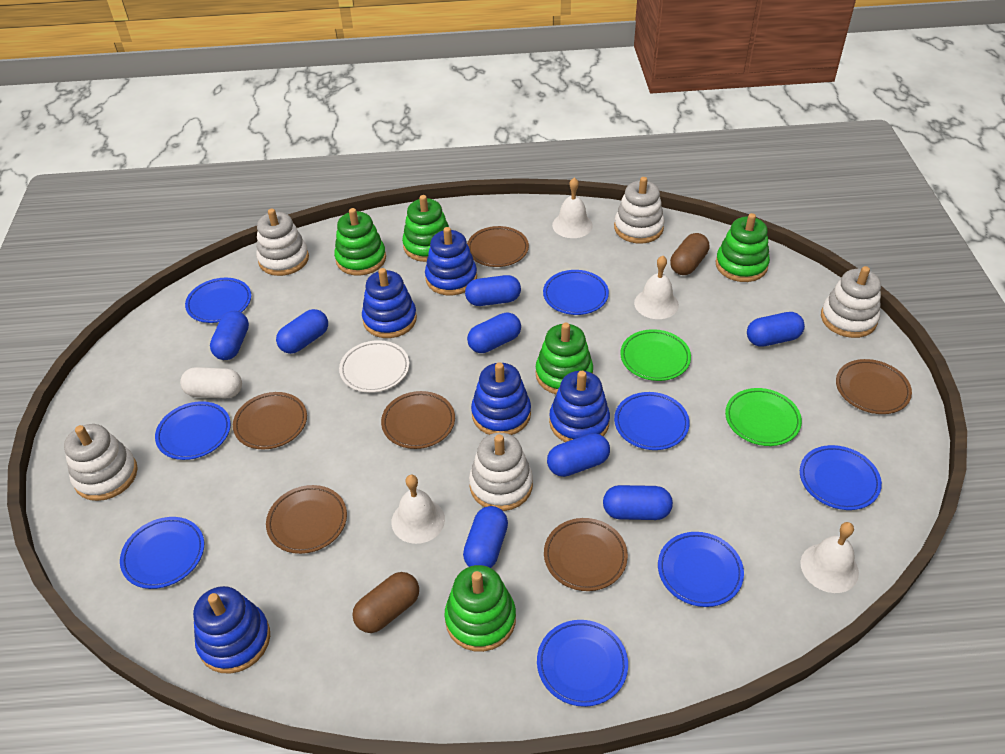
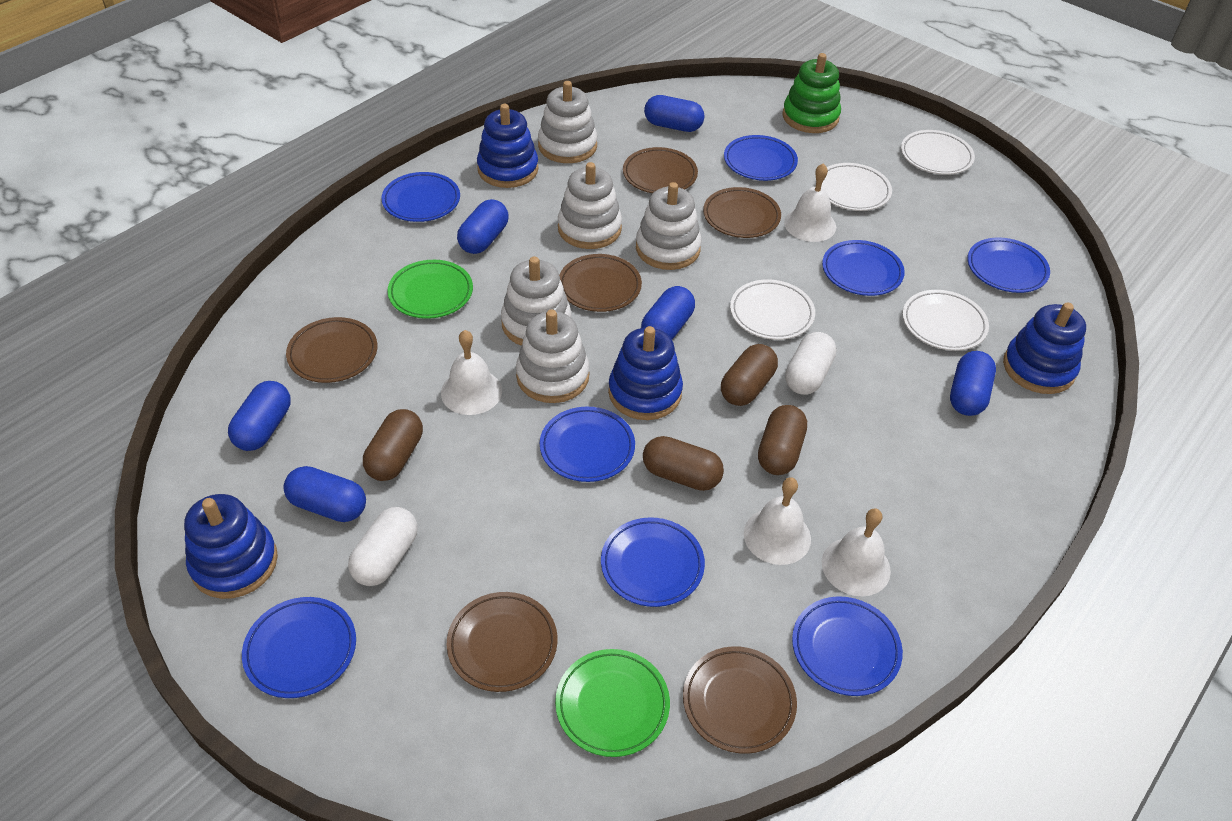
blue capsule: 8 -> 6
blue stacking toy: 5 -> 4
brown capsule: 2 -> 4
green stacking toy: 5 -> 1
white capsule: 1 -> 2
white plate: 1 -> 4

